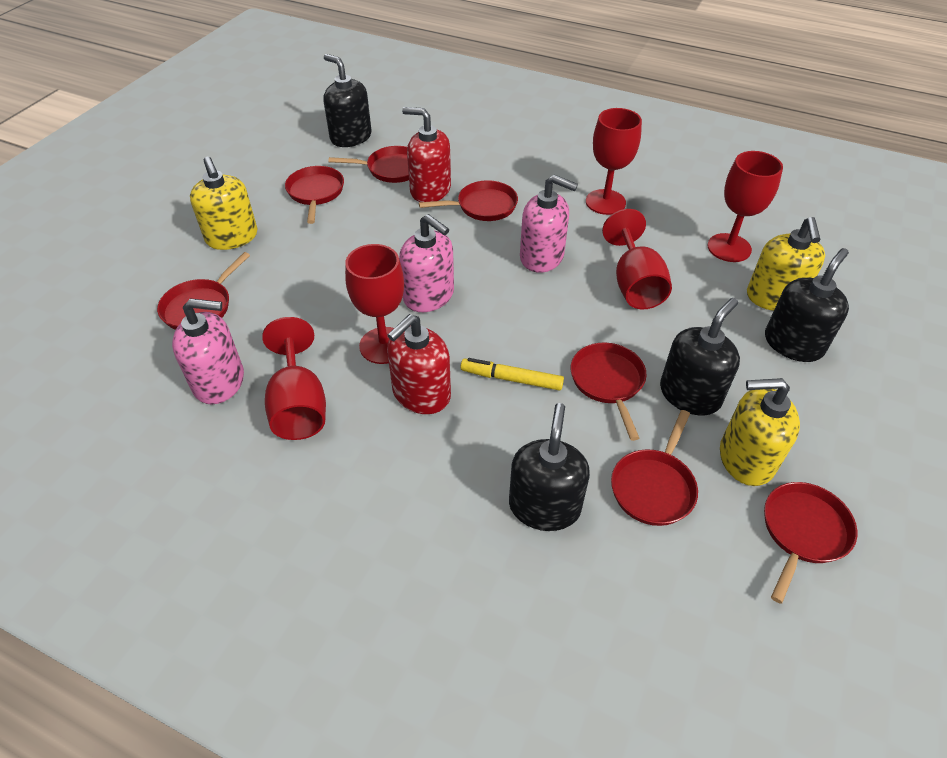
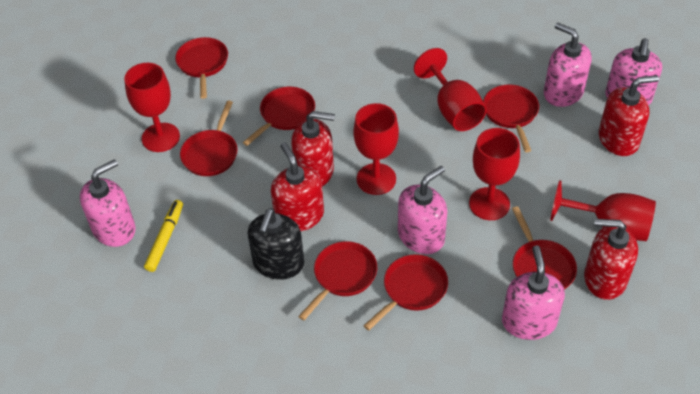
black soap dispenser: 4 -> 1
pink soap dispenser: 3 -> 5
red soap dispenser: 2 -> 4
yellow soap dispenser: 3 -> 0

